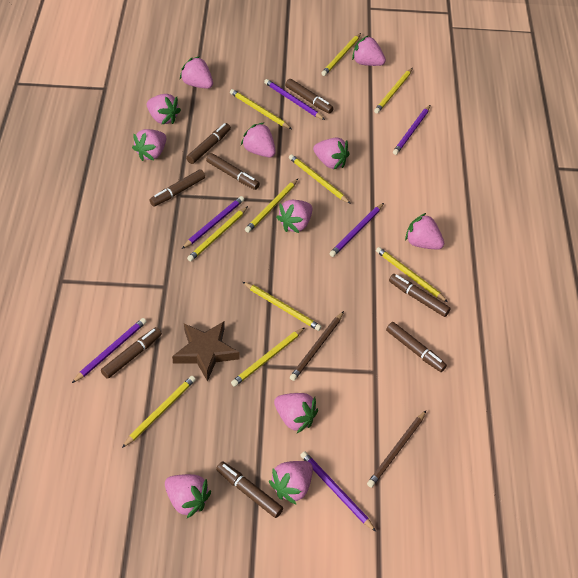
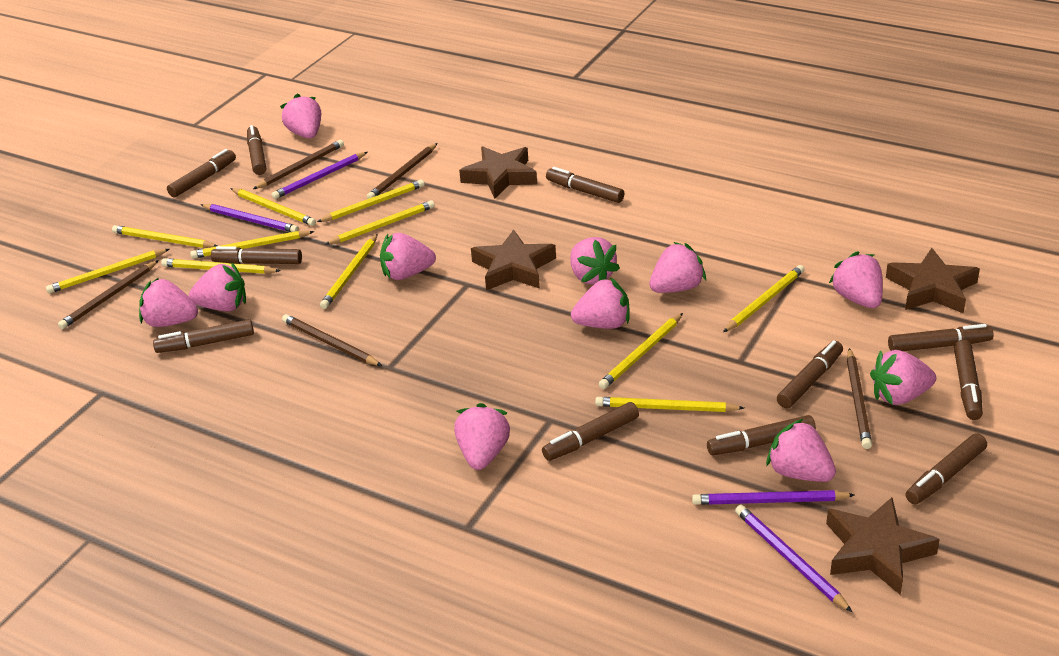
brown marker: 8 -> 11
brown pencil: 2 -> 5
brown star: 1 -> 4
purple pencil: 6 -> 4
yellow pencil: 10 -> 11

